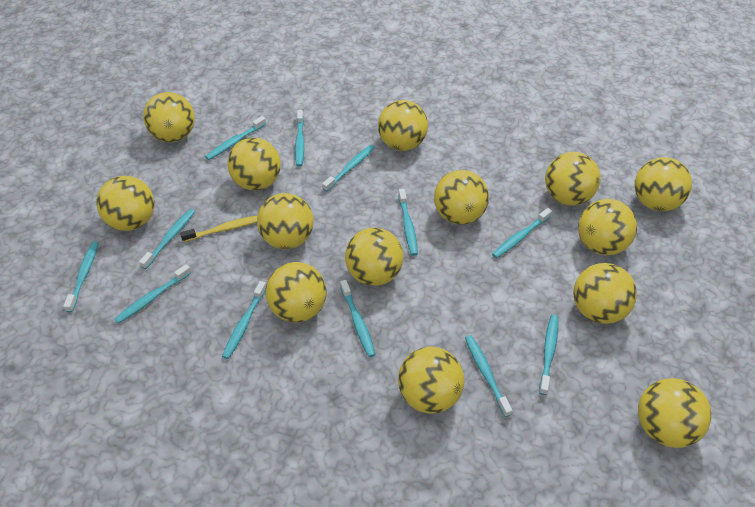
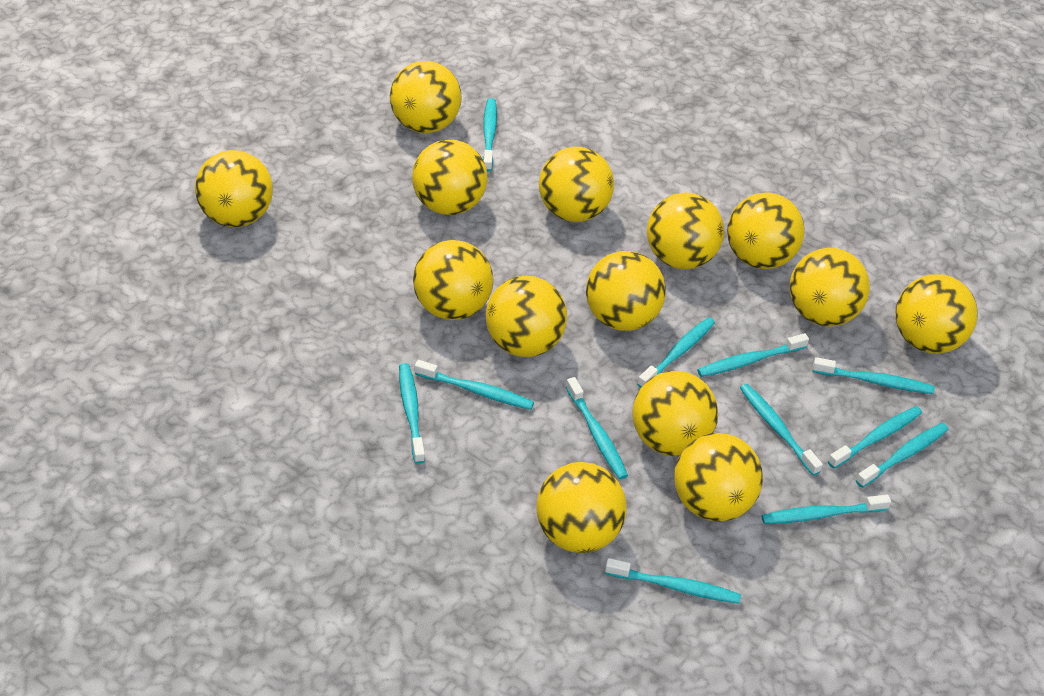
yellow toothbrush: 1 -> 0

